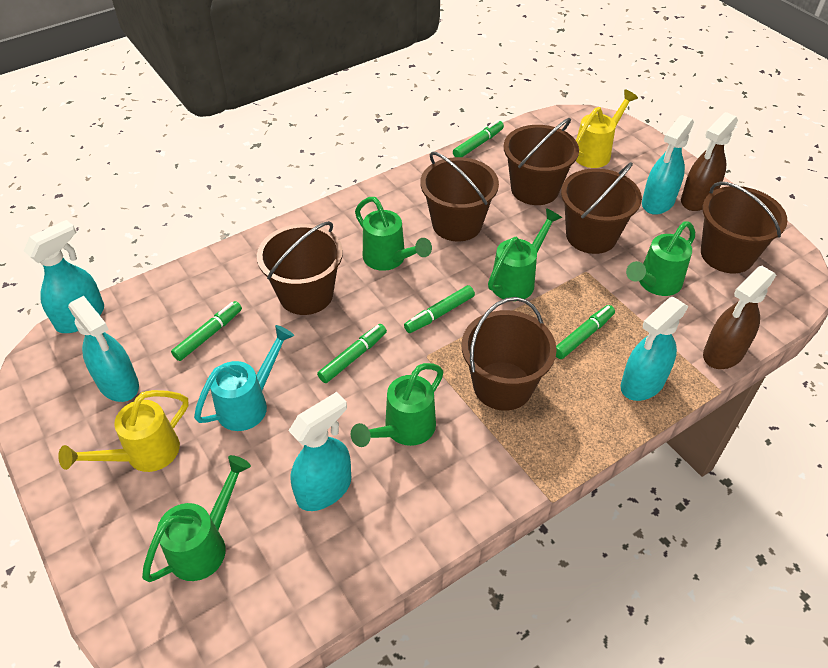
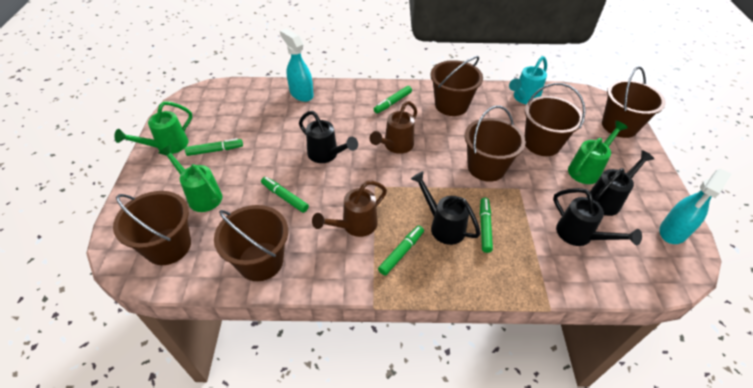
black watering can: 0 -> 4
brown spray bottle: 2 -> 0
brown watering can: 0 -> 2
green watering can: 5 -> 3
turquoise spray bottle: 5 -> 2
yellow watering can: 2 -> 0

